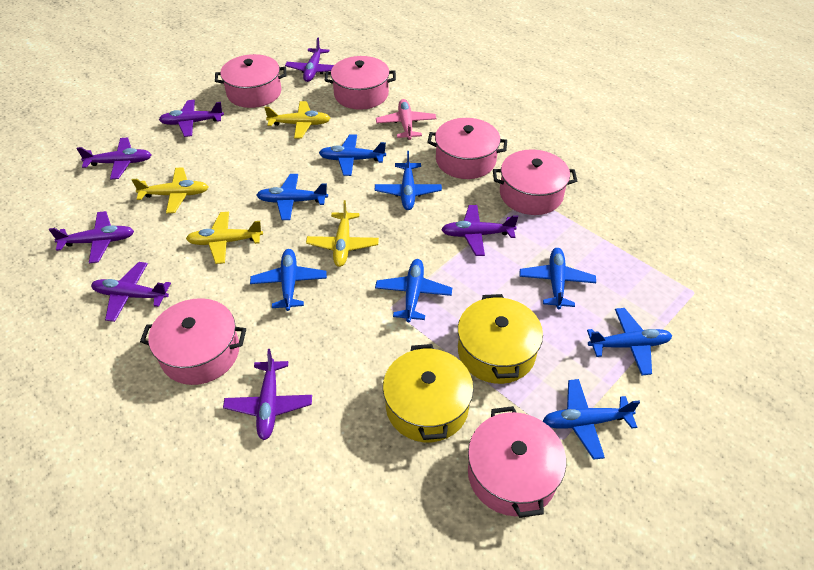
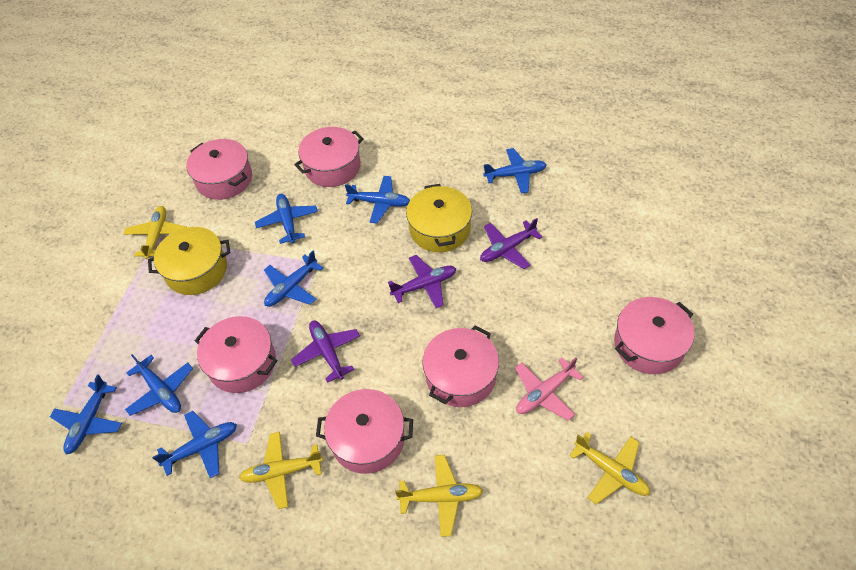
blue plane: 8 -> 7
purple plane: 7 -> 3

